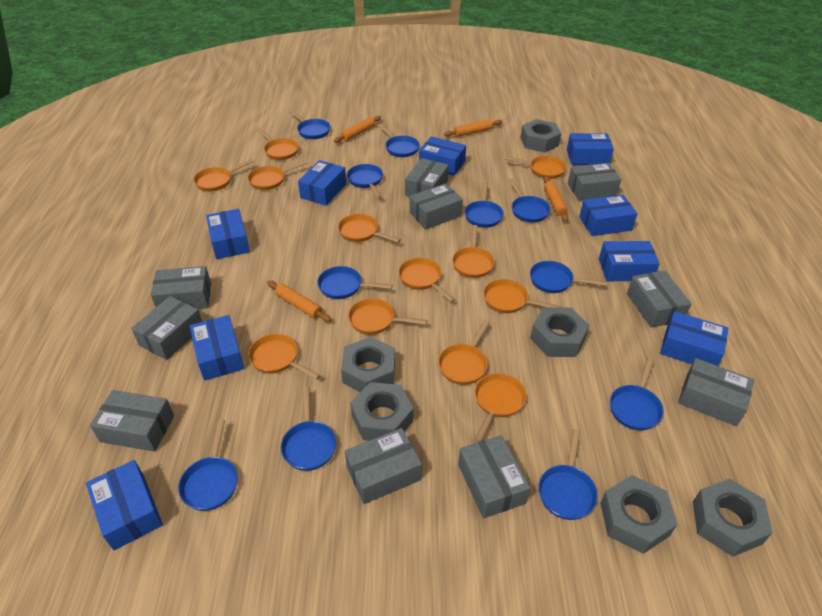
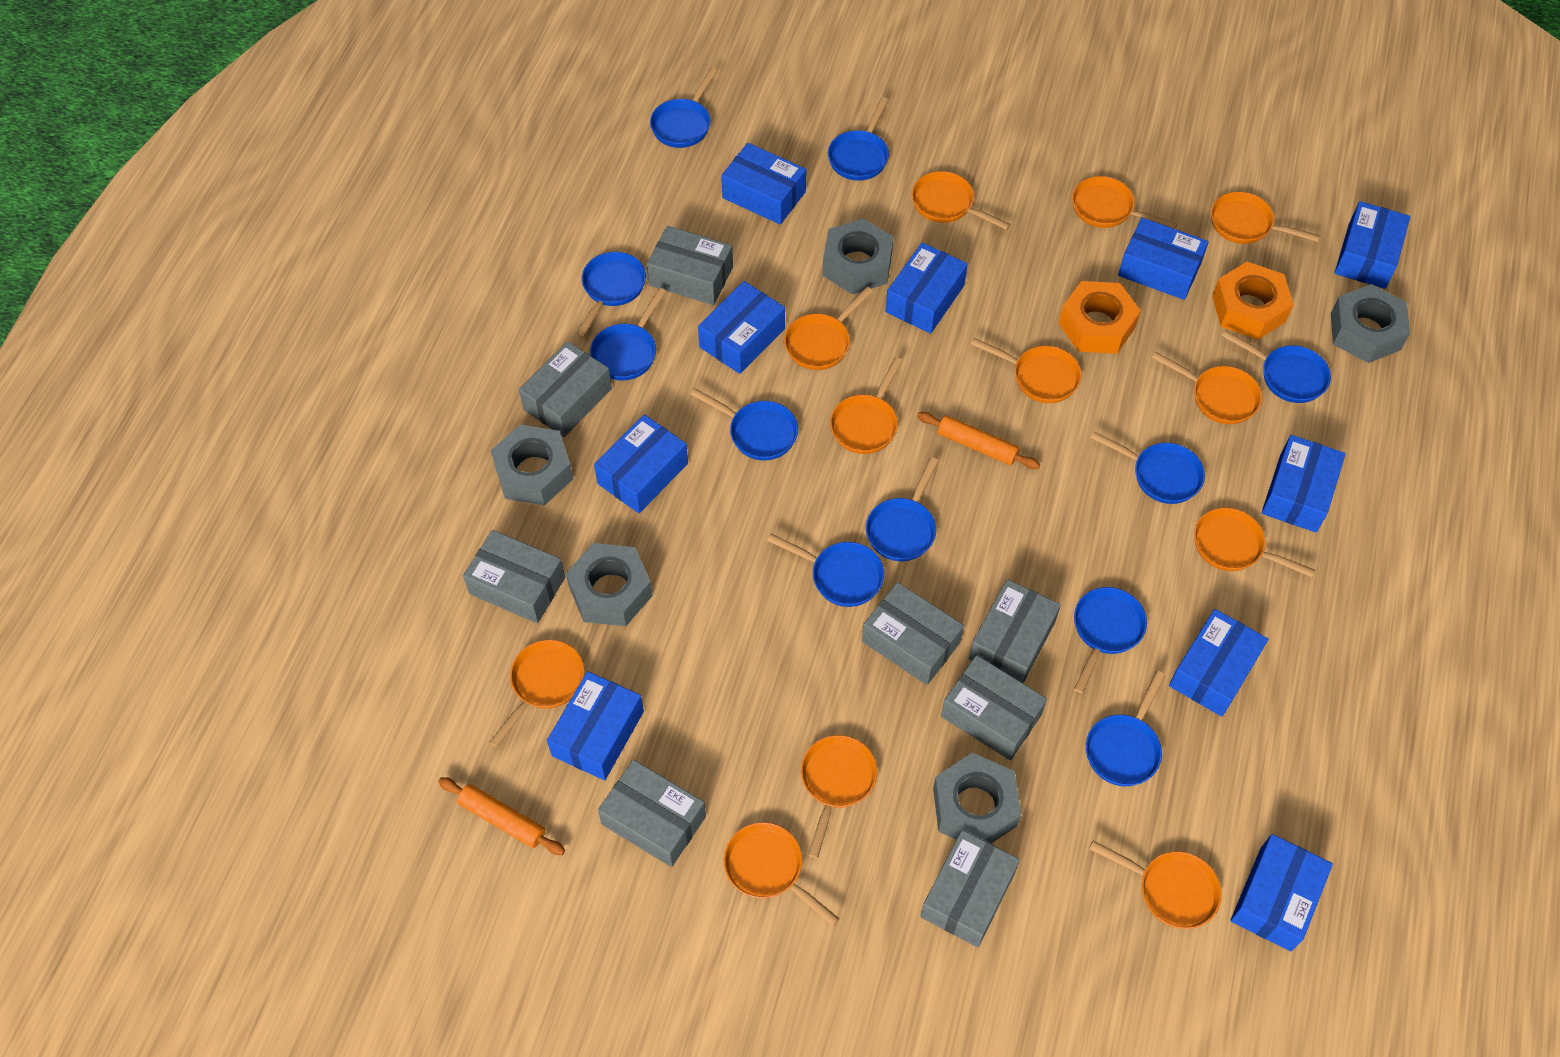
blue box: 9 -> 10
grey box: 10 -> 8
grey nut: 6 -> 5
orange nut: 0 -> 2
orange rolling pin: 4 -> 2

